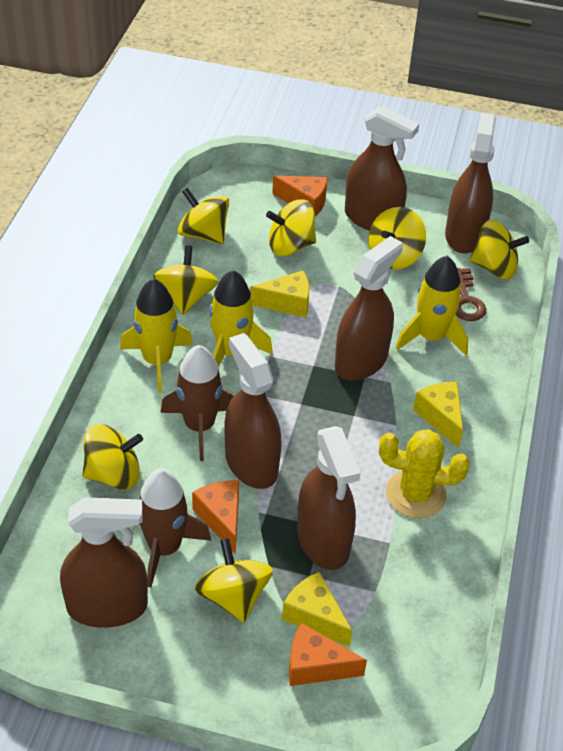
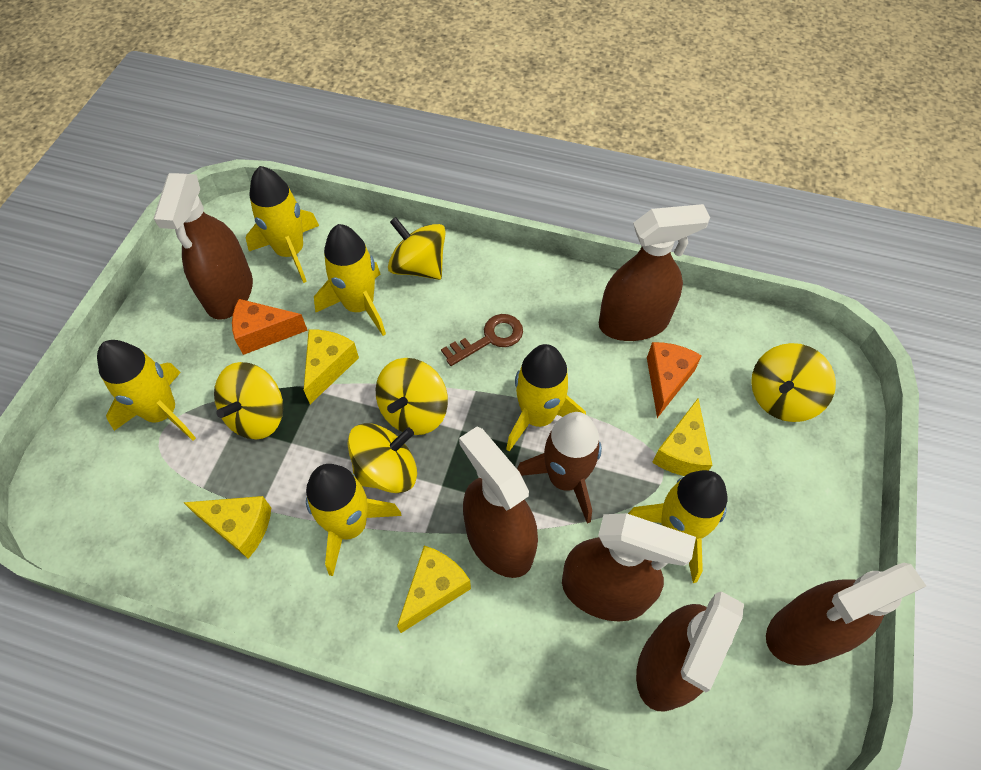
brown rocket: 2 -> 1
orange cheese: 3 -> 2
yellow cactus: 1 -> 0
yellow cheese: 3 -> 4
yellow rocket: 3 -> 6
yellow spinning top: 7 -> 5

